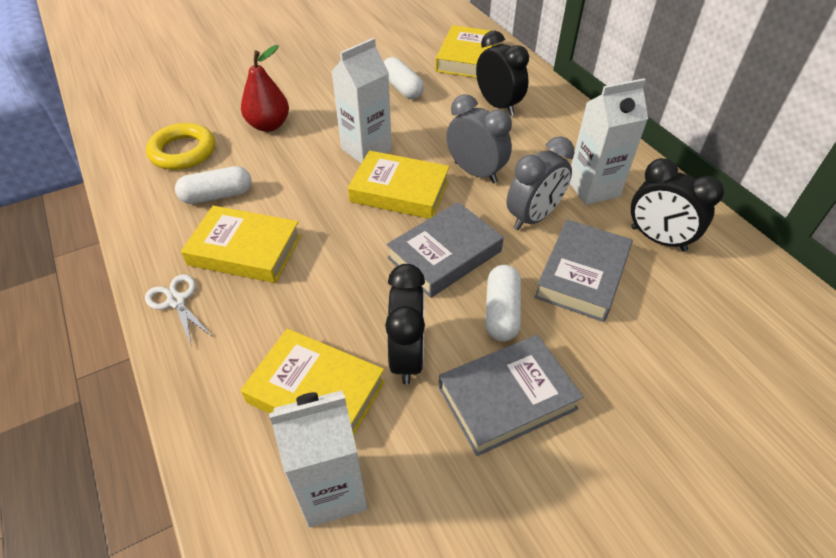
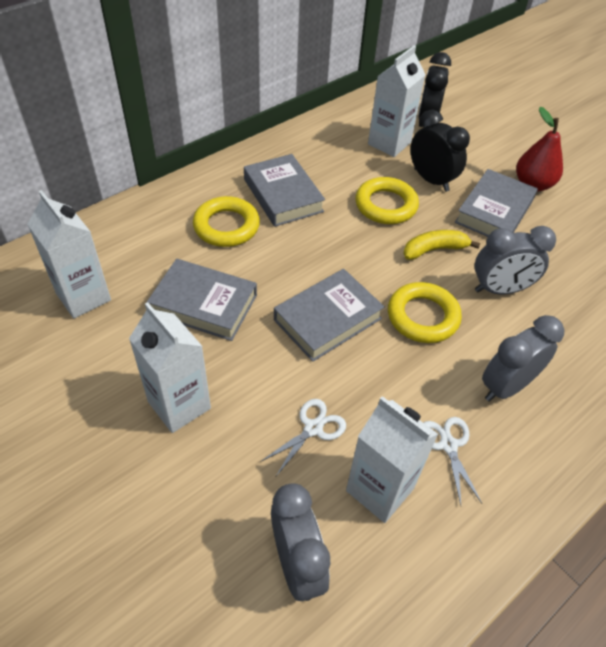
black clock: 3 -> 2
grey book: 3 -> 4
grey clock: 2 -> 3
white capsule: 3 -> 0
white carton: 3 -> 4
white scissors: 1 -> 2
yellow banana: 0 -> 1
yellow book: 4 -> 0
yellow ring: 1 -> 3

